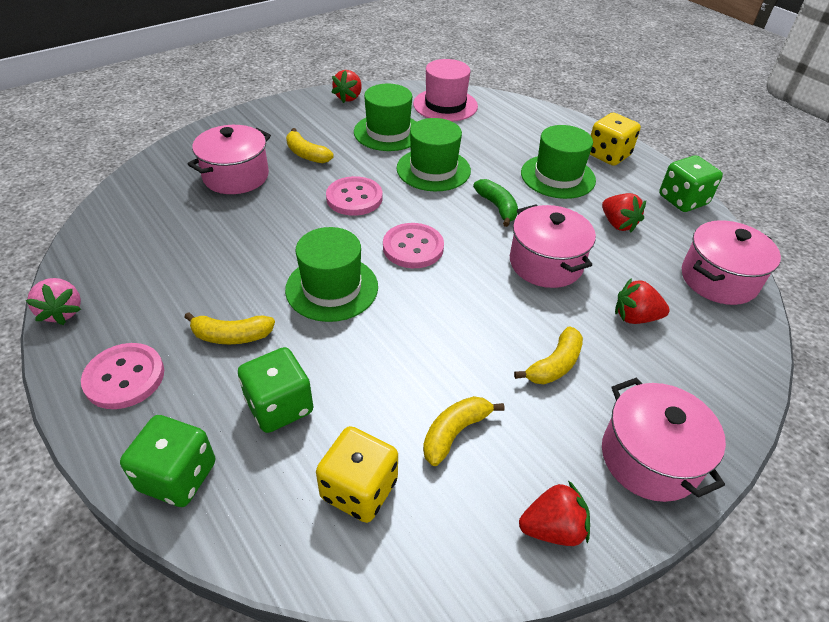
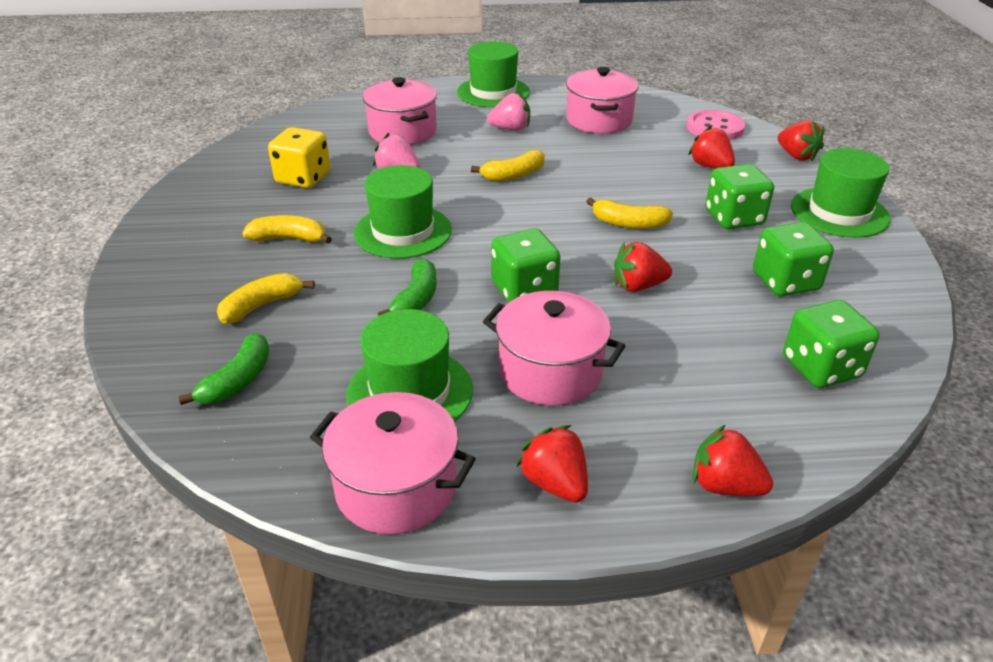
green banana: 1 -> 2
green dice: 3 -> 4
pink button: 3 -> 1
pink hat: 1 -> 0
pink strawberry: 1 -> 2
red strawberry: 4 -> 5
yellow dice: 2 -> 1

